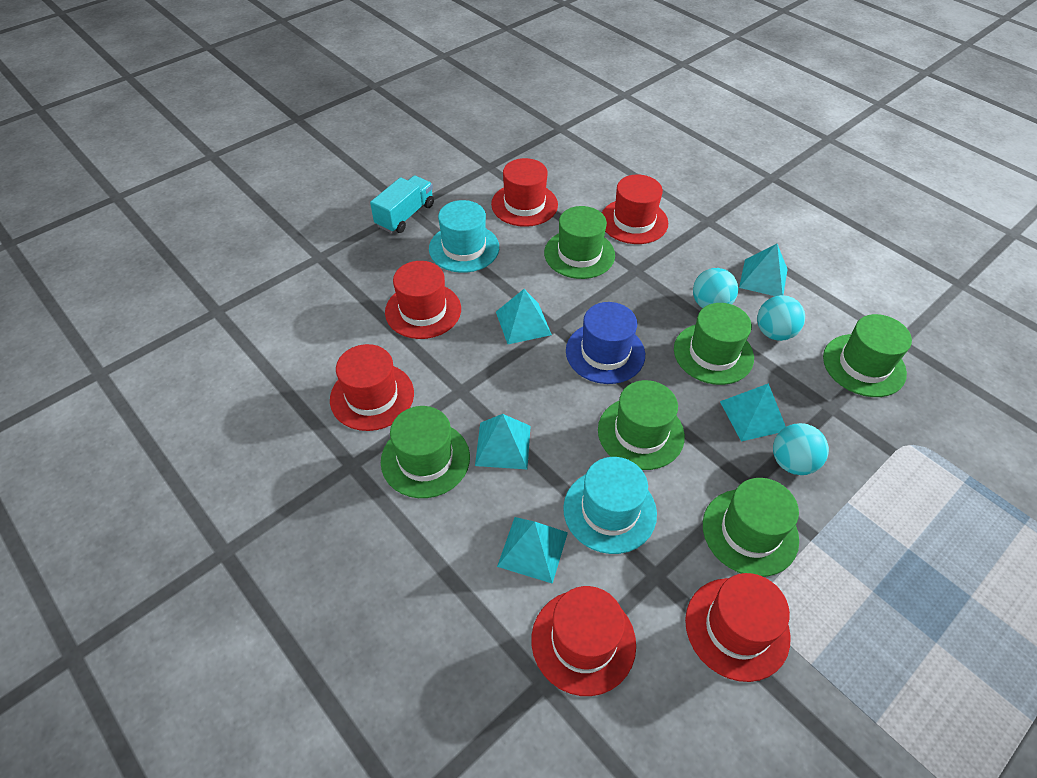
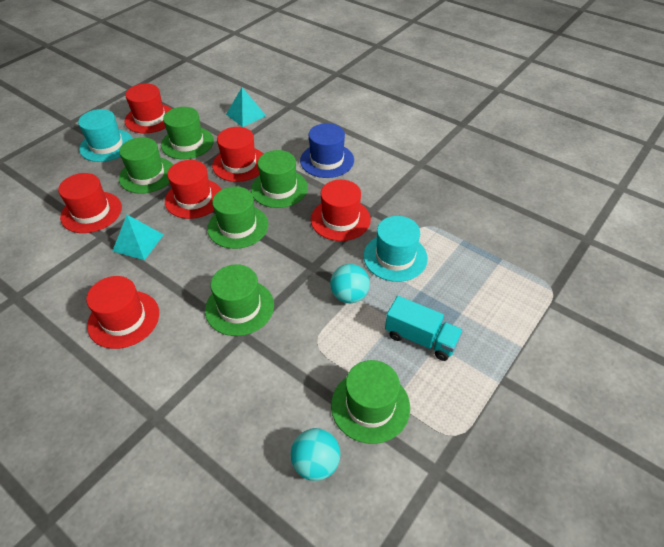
turquoise ball: 3 -> 2
turquoise pyramid: 5 -> 2

